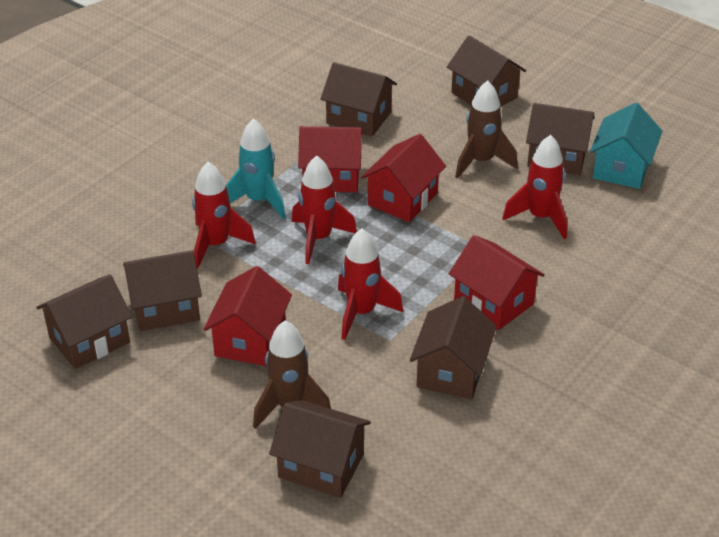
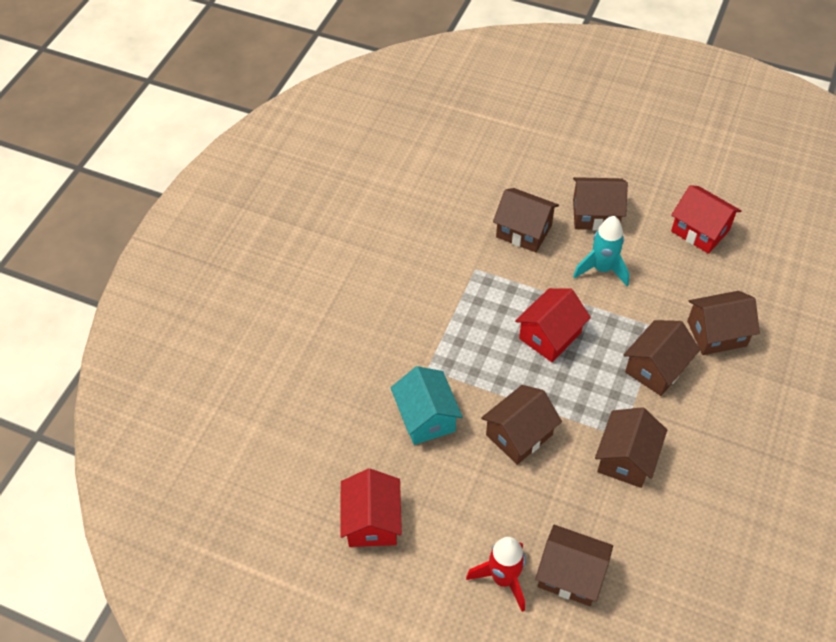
brown rocket: 2 -> 0
red house: 4 -> 3
red rocket: 4 -> 1

